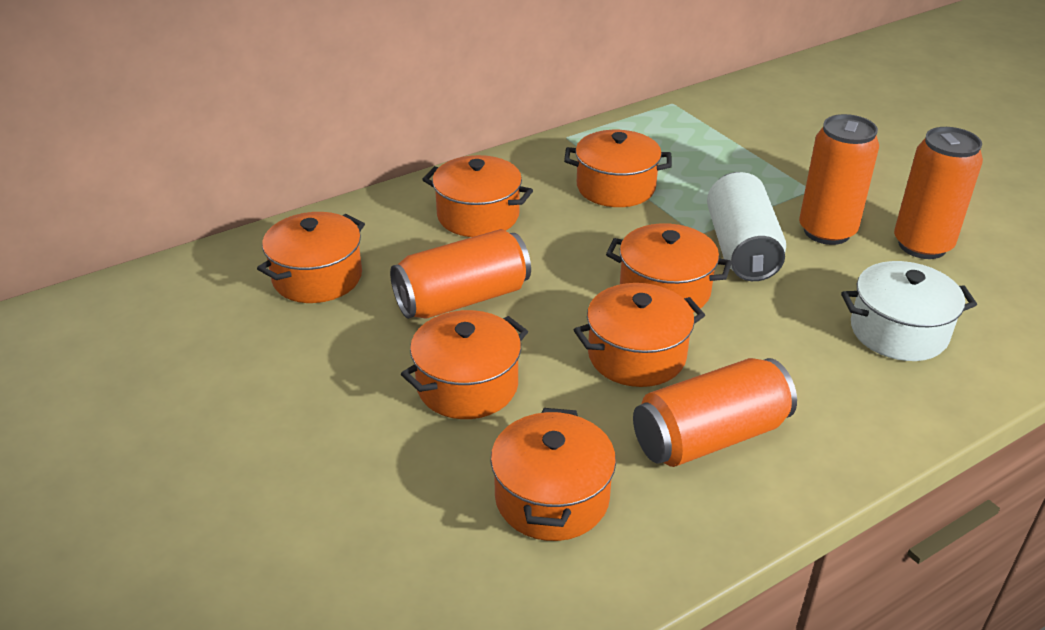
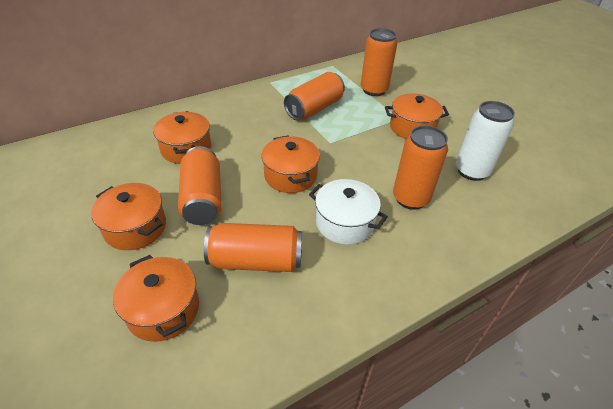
orange can: 4 -> 5
orange pot: 7 -> 5

